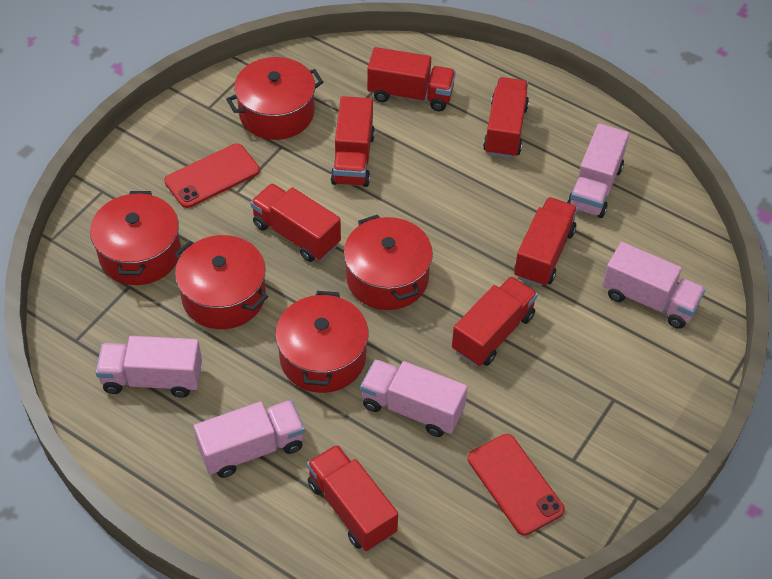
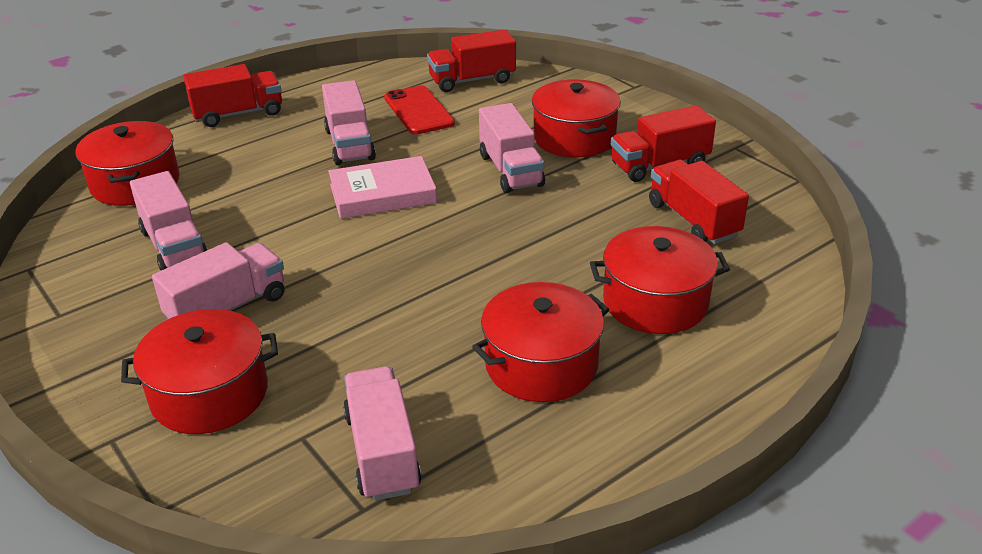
pink book: 0 -> 1
red phone: 2 -> 1
red truck: 7 -> 4

